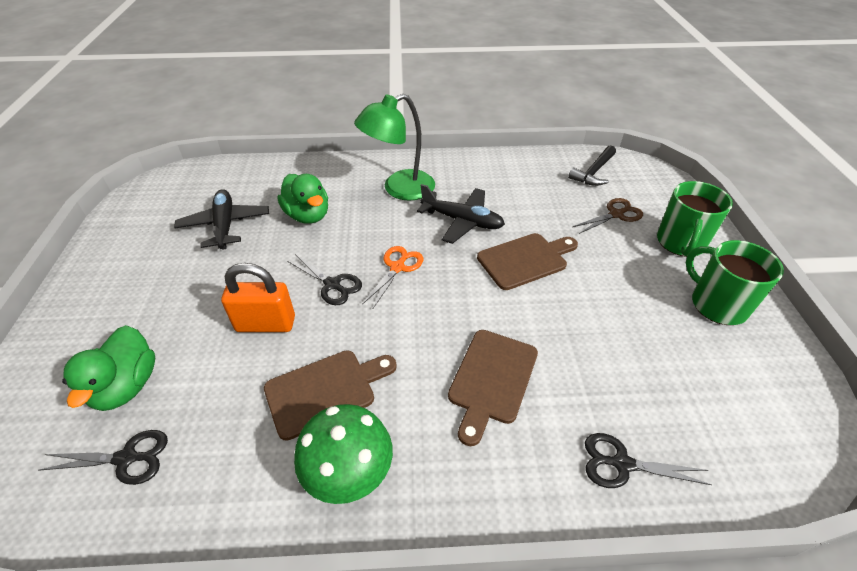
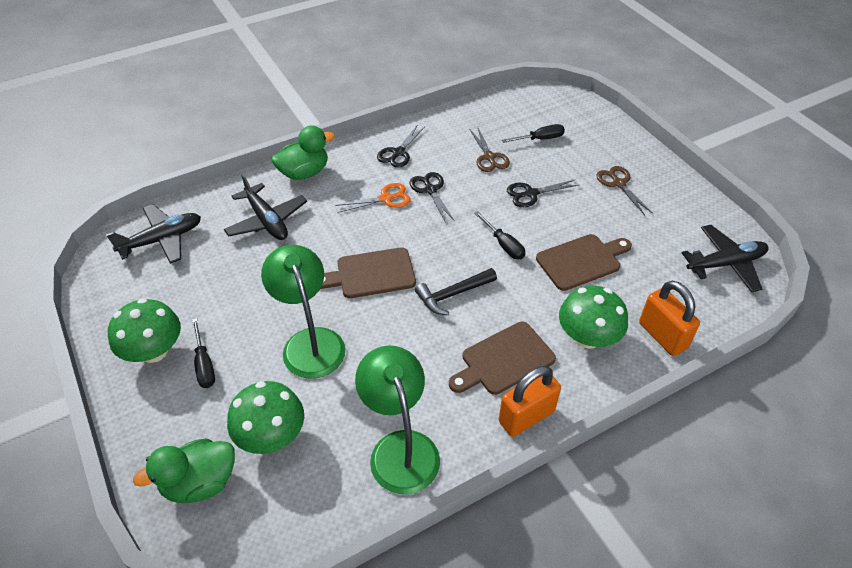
black plane: 2 -> 3
black screwdriver: 0 -> 3
brown scissors: 1 -> 2
green lamp: 1 -> 2
green mug: 2 -> 0
green mushroom: 1 -> 3
orange padlock: 1 -> 2

